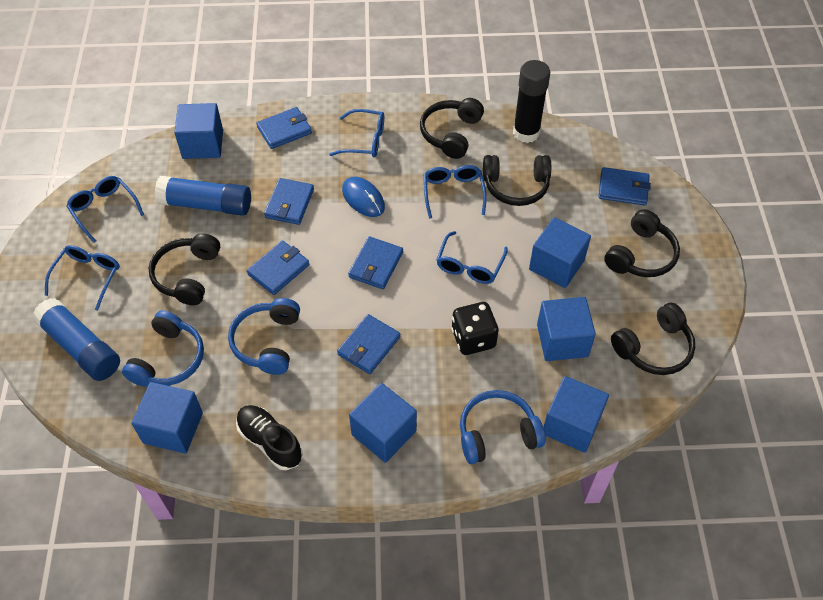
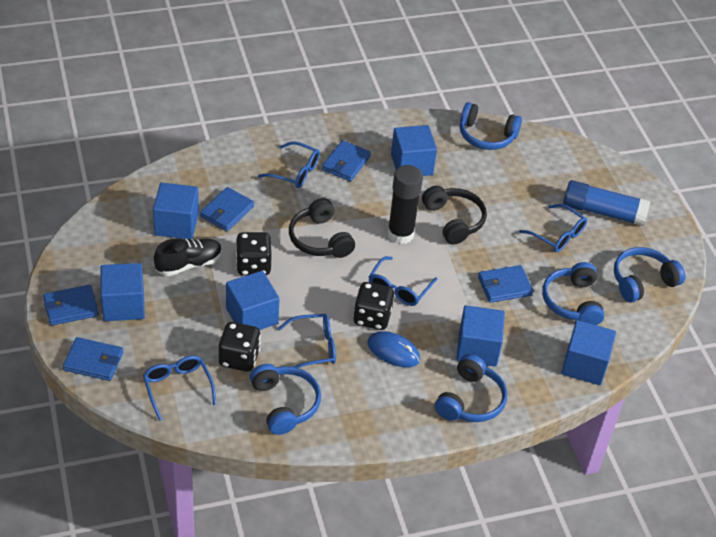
black dice: 1 -> 3
black headphones: 5 -> 2
blue glue stick: 2 -> 1
blue headphones: 3 -> 5
blue wallet: 6 -> 5

